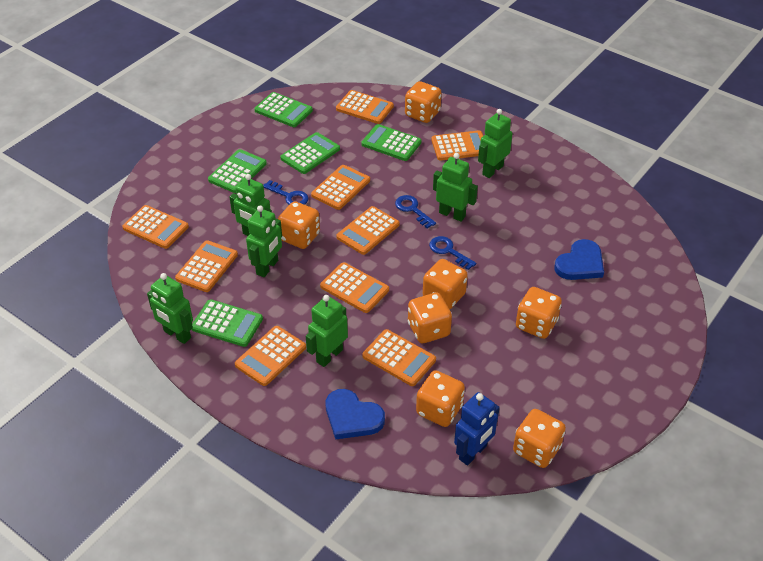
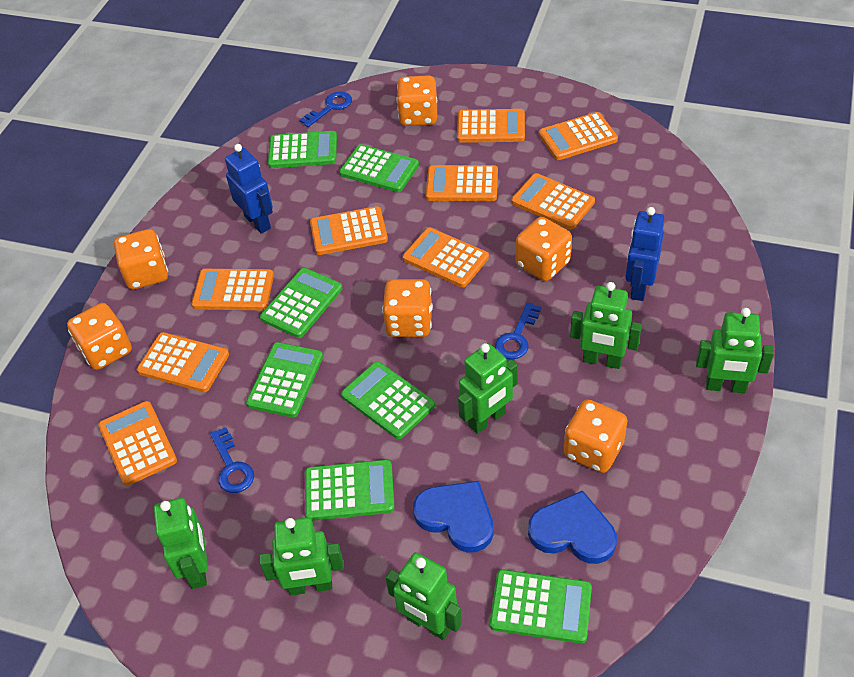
blue robot: 1 -> 2
green calculator: 5 -> 7
orange dice: 7 -> 6

